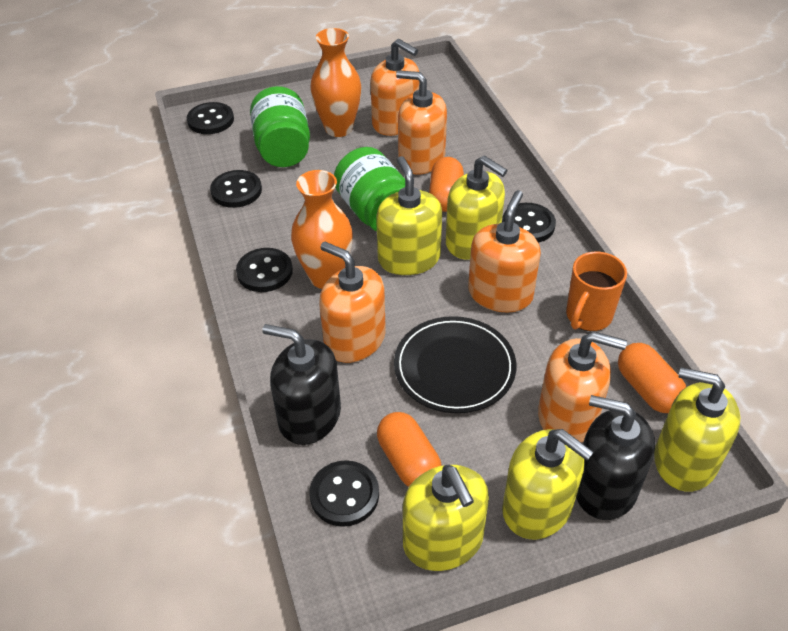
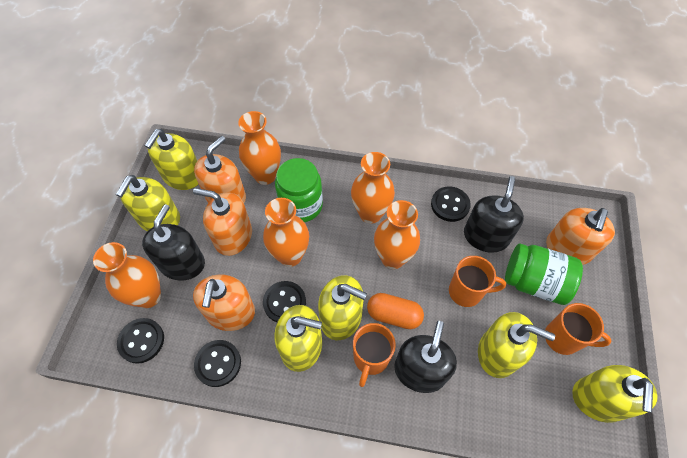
black button: 5 -> 4
black plate: 1 -> 0
black soap dispenser: 2 -> 3
orange capsule: 3 -> 1
orange mug: 1 -> 3
orange soap dispenser: 5 -> 4
orange vase: 2 -> 5
yellow soap dispenser: 5 -> 6

